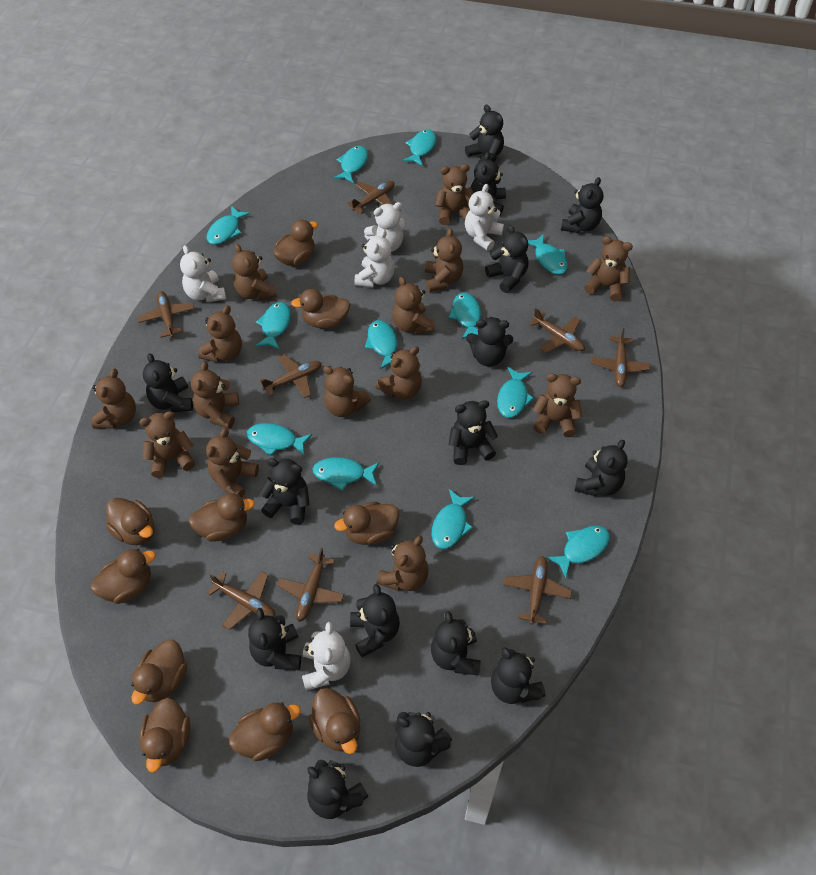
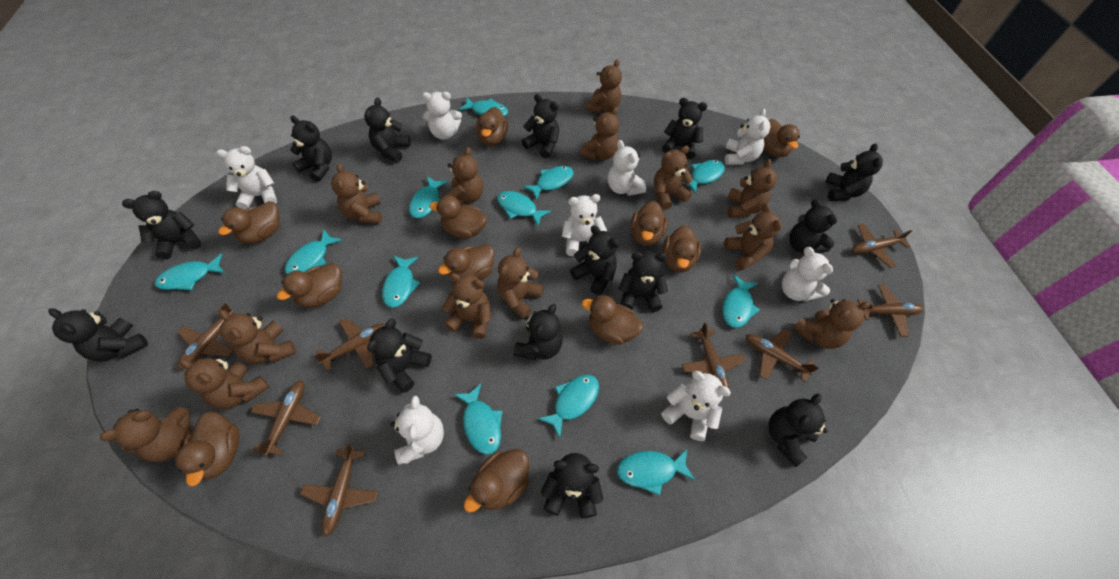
black teddy bear: 15 -> 14
brown duck: 10 -> 11
brown teddy bear: 14 -> 13
white teddy bear: 5 -> 8

